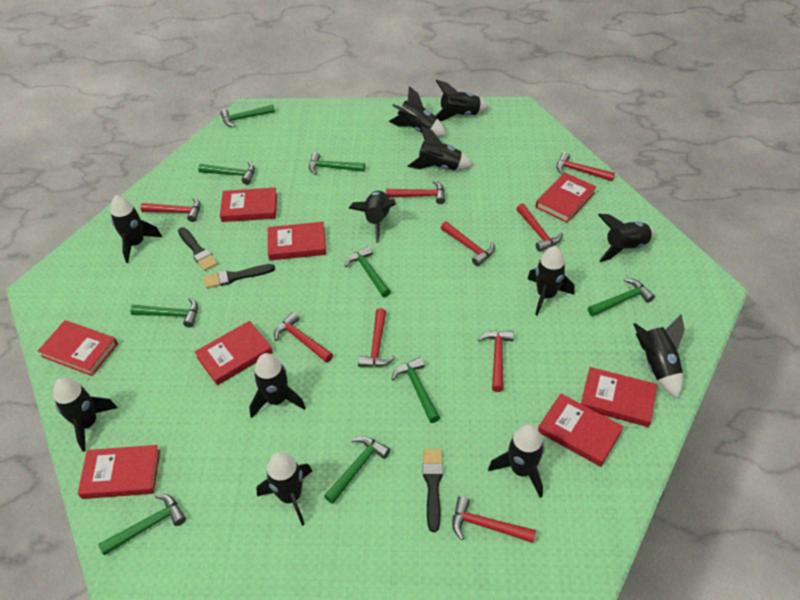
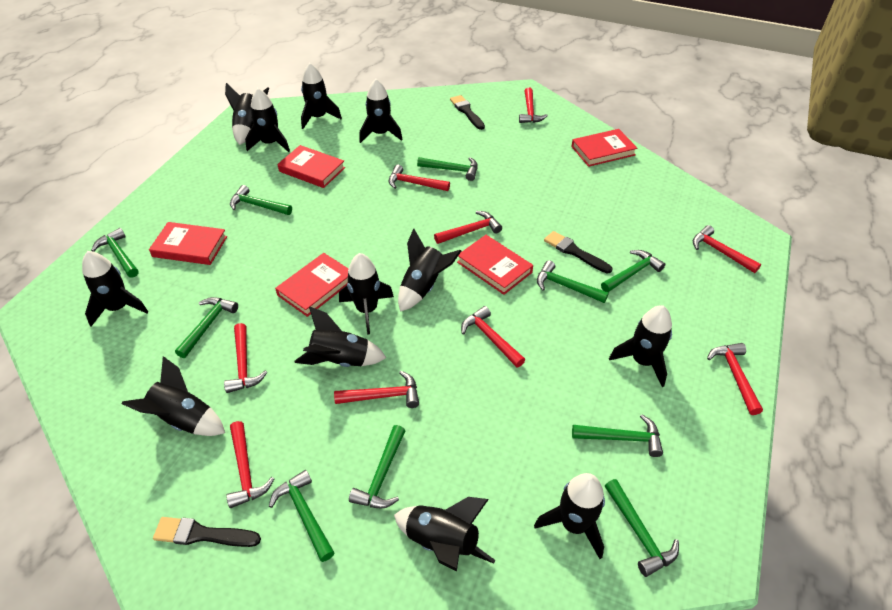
green hammer: 9 -> 10
red book: 8 -> 5

